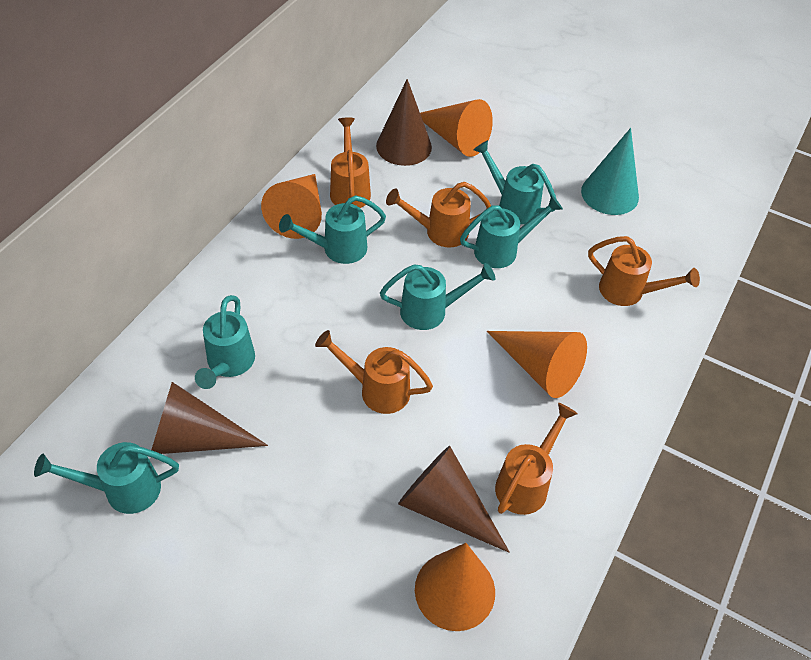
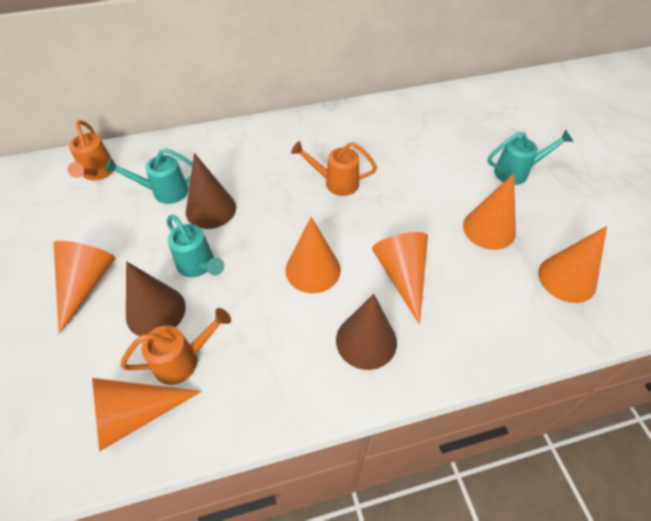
orange cone: 4 -> 6
orange watering can: 5 -> 3
turquoise cone: 1 -> 0
turquoise watering can: 6 -> 3

